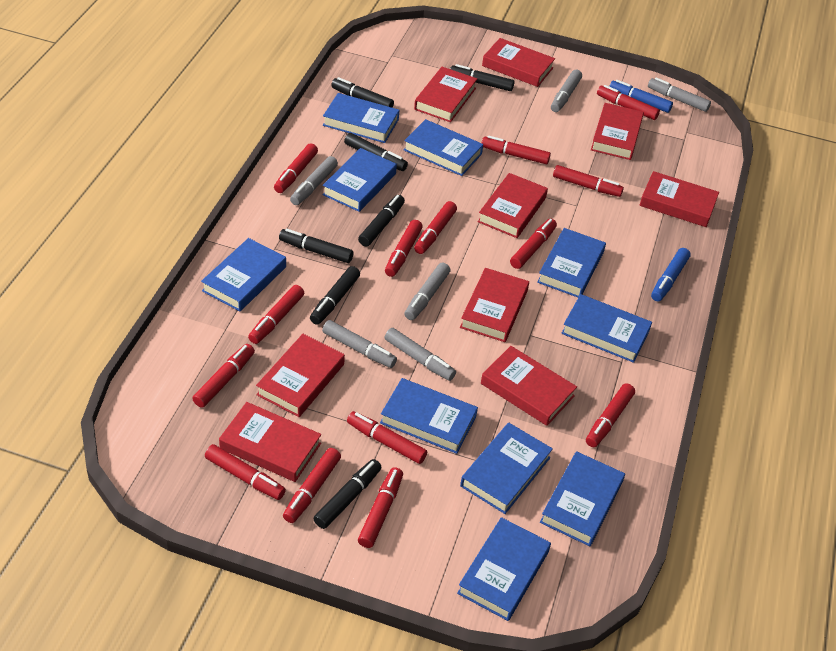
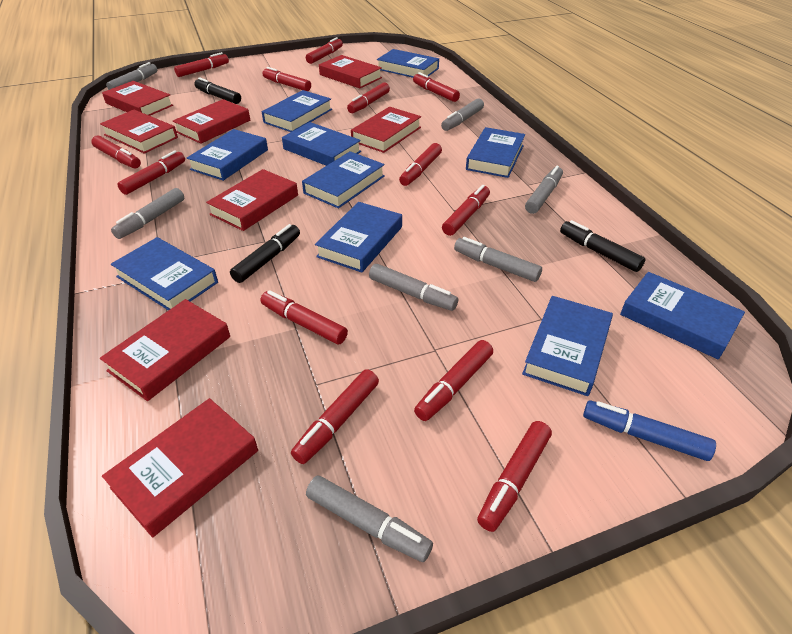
black marker: 7 -> 3
blue marker: 2 -> 1
grey marker: 6 -> 7
red book: 9 -> 8
red marker: 14 -> 13

